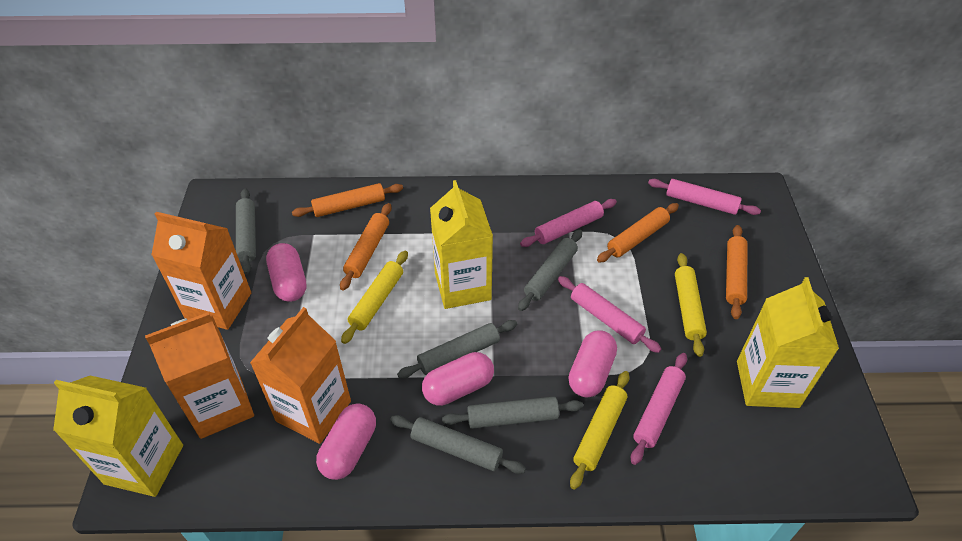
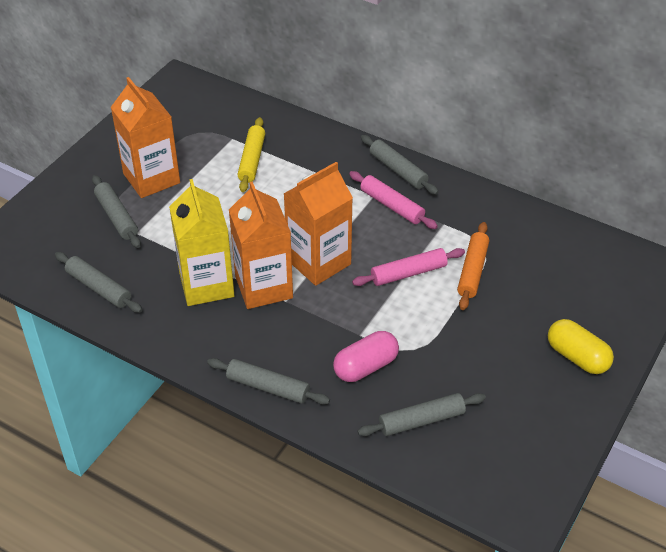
orange rolling pin: 4 -> 1
pink capsule: 4 -> 1
pink rolling pin: 4 -> 2
yellow capsule: 0 -> 1
yellow carton: 3 -> 1
yellow rolling pin: 3 -> 1

